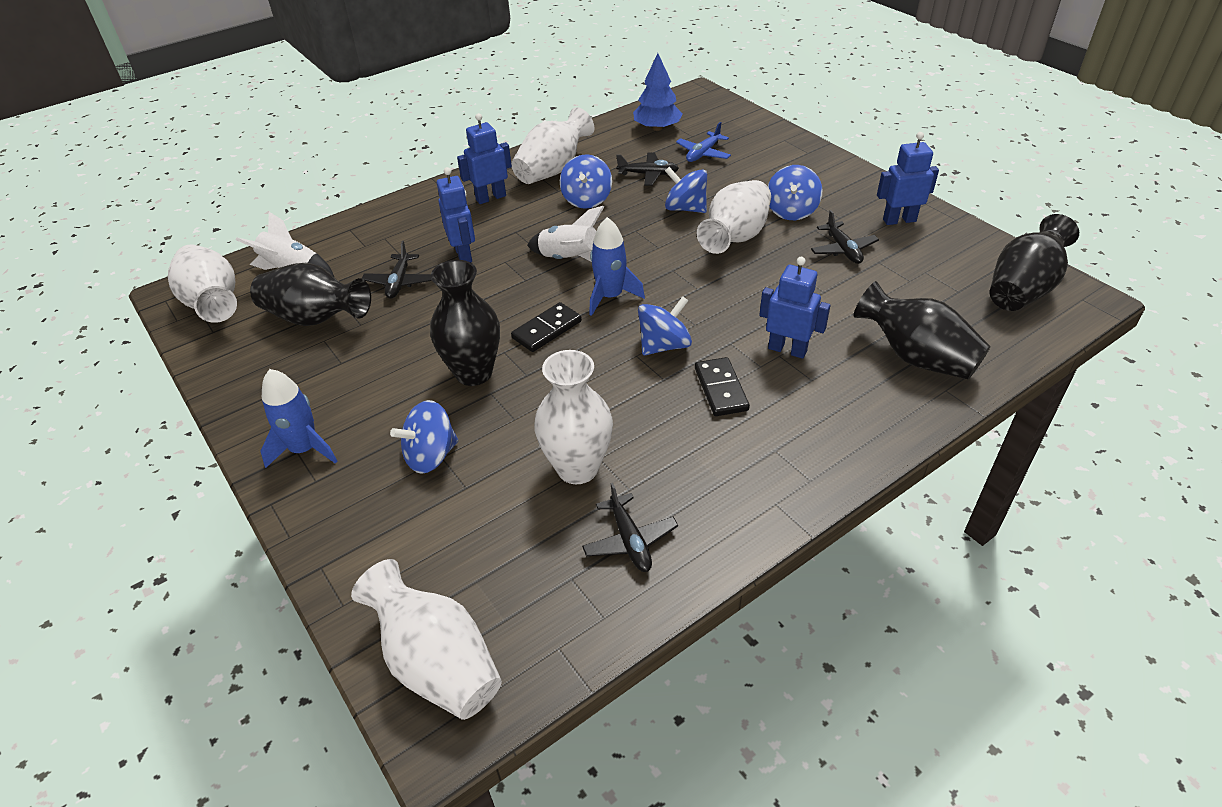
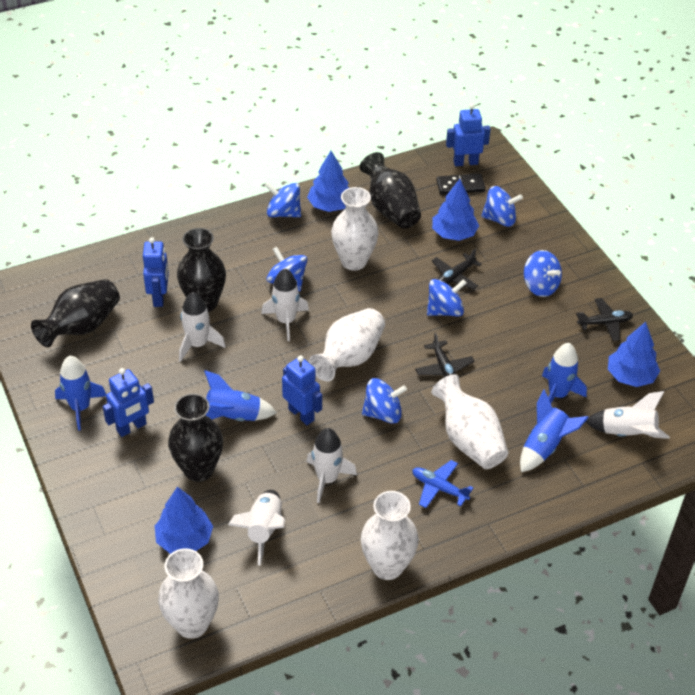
black domino: 2 -> 1
black plane: 4 -> 3
blue rocket: 2 -> 4
blue spinning top: 5 -> 6
blue tree: 1 -> 4
white rocket: 2 -> 5

